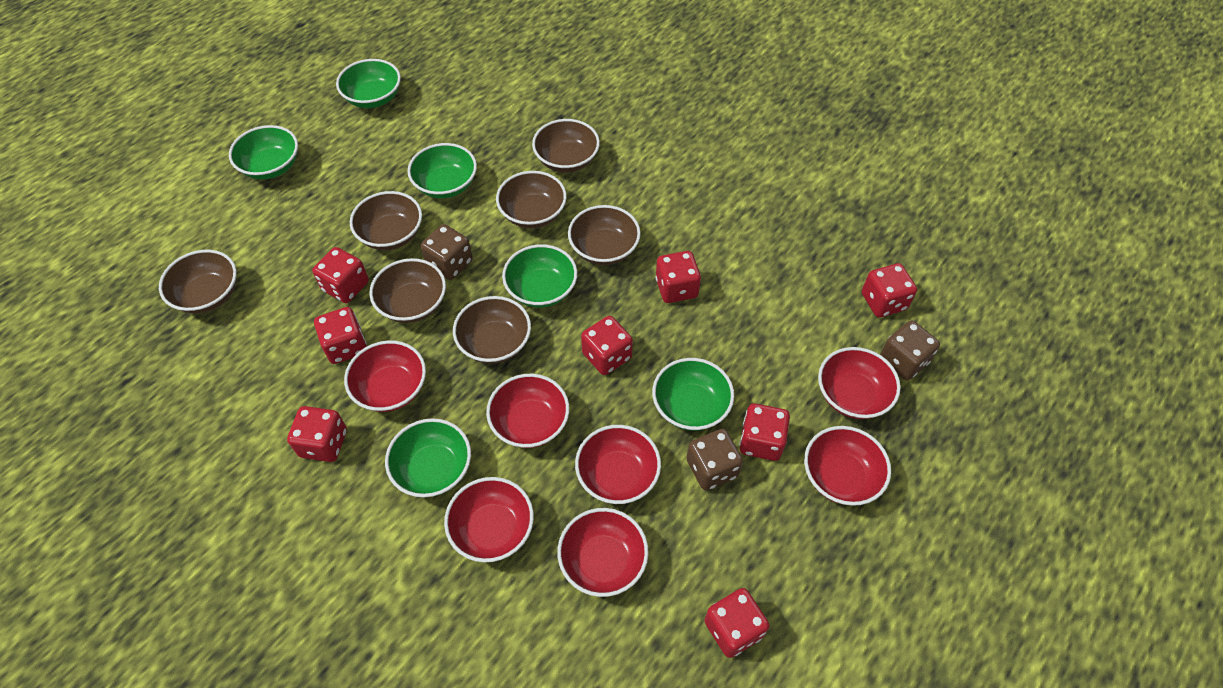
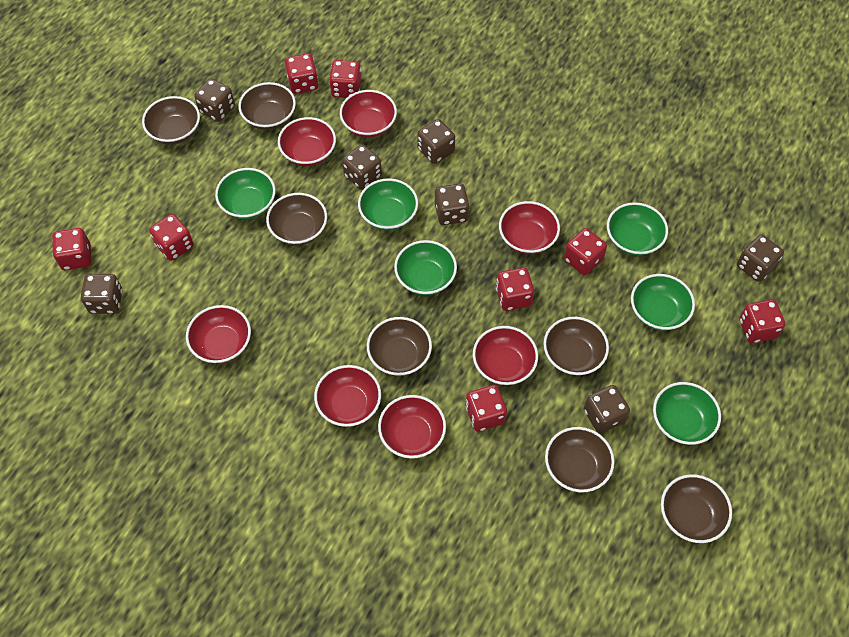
brown dice: 3 -> 7

